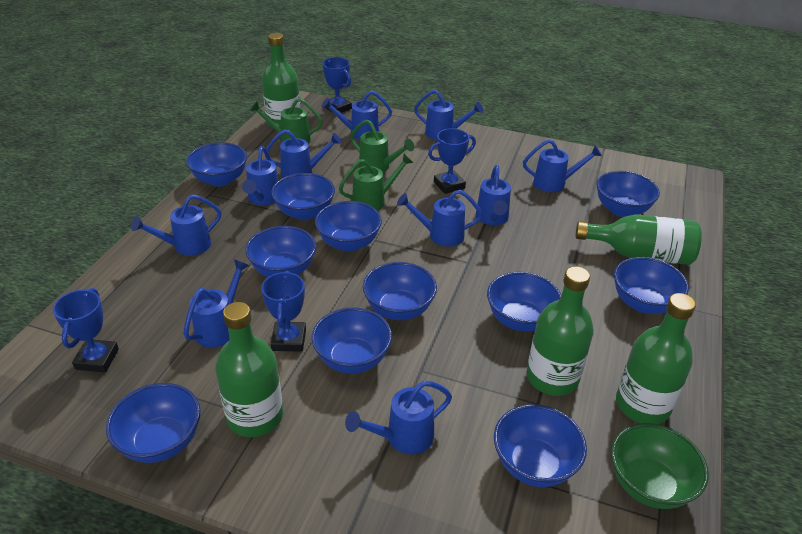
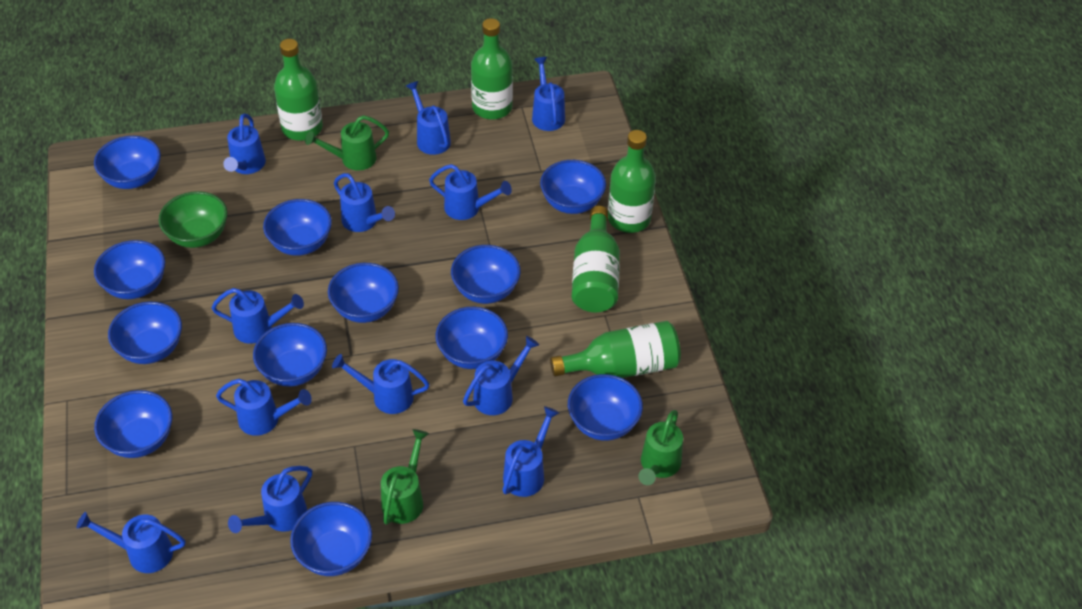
blue bowl: 11 -> 12
blue trophy: 4 -> 0
blue watering can: 10 -> 12

